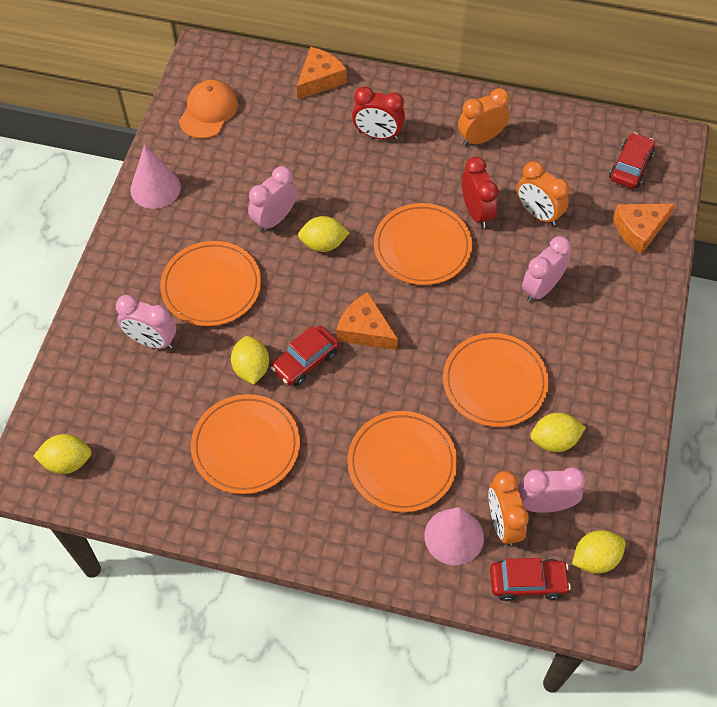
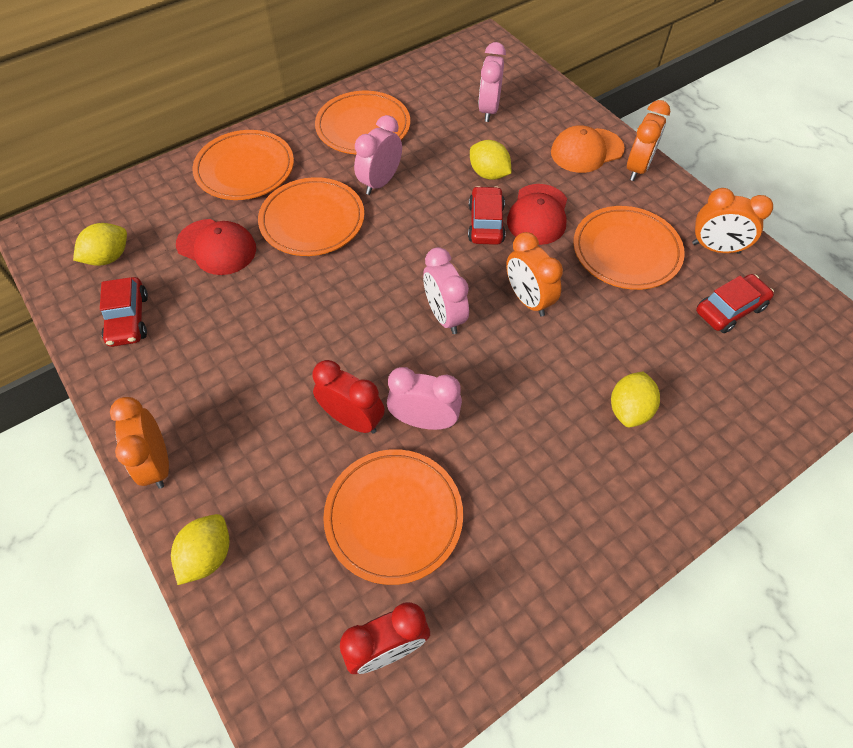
orange cheese: 3 -> 0
orange clock: 3 -> 4
pink cone: 2 -> 0
red cap: 0 -> 2
yellow lemon: 5 -> 4

